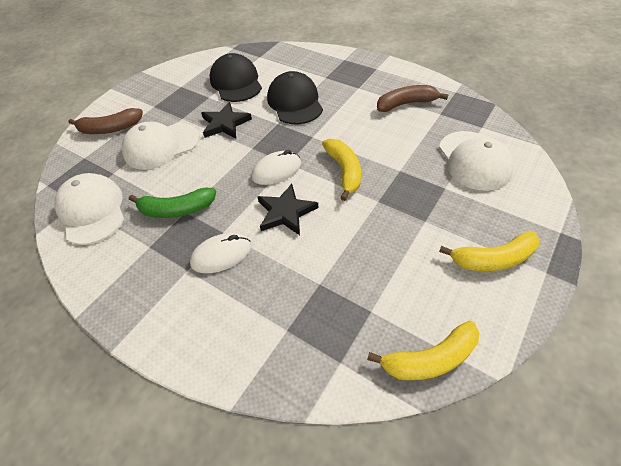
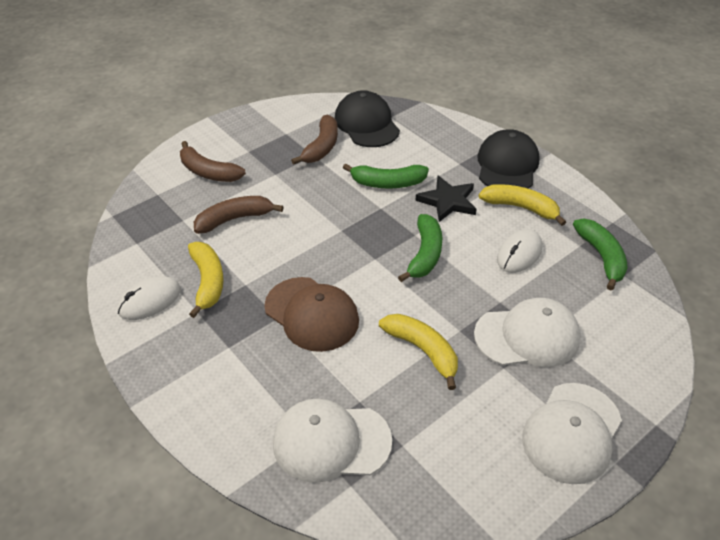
black star: 2 -> 1
brown banana: 2 -> 3
brown cap: 0 -> 1
green banana: 1 -> 3

